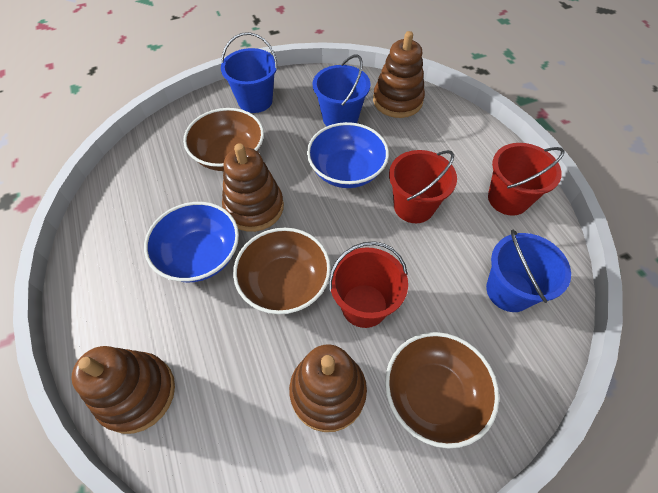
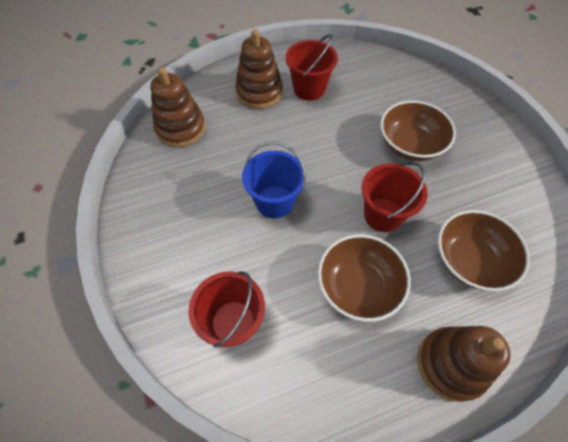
blue bowl: 2 -> 0
blue bucket: 3 -> 1
brown stacking toy: 4 -> 3

